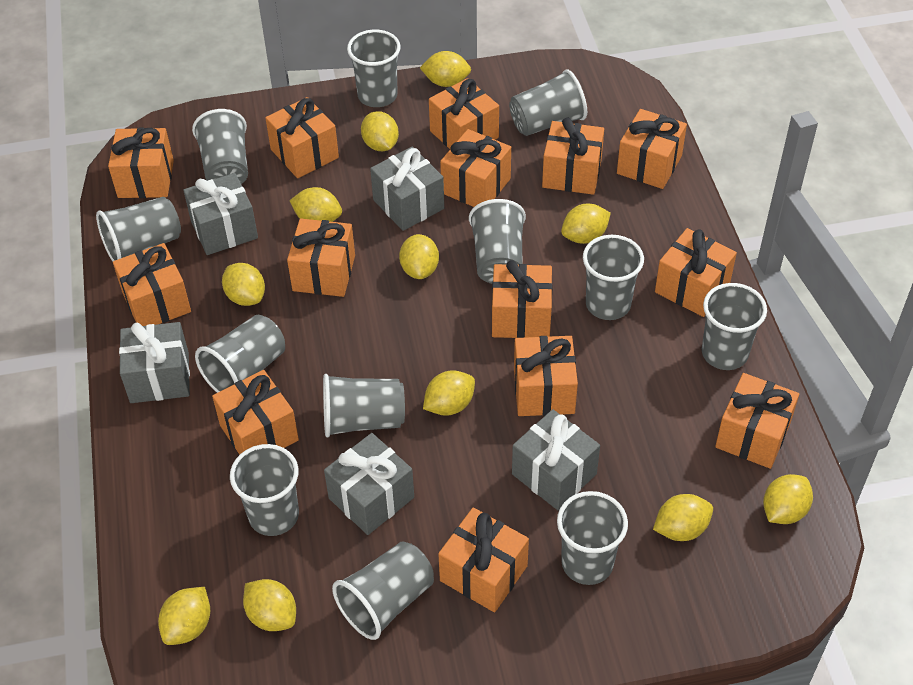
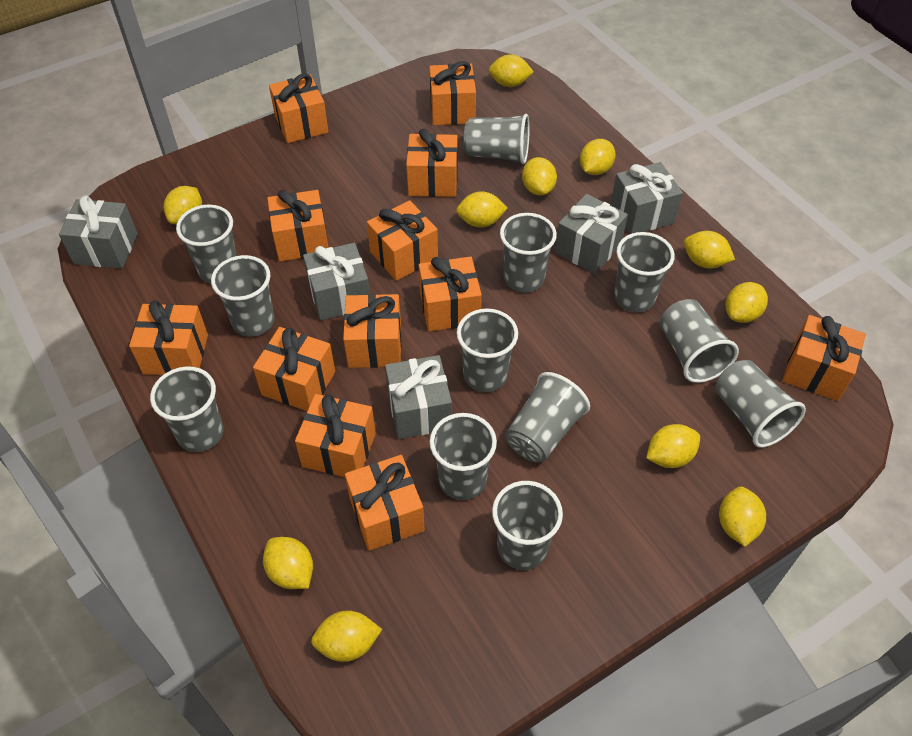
orange gift: 14 -> 12

